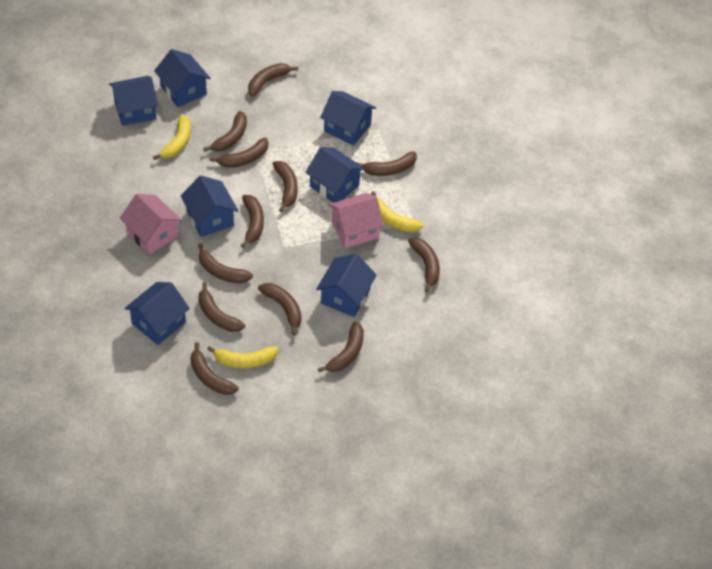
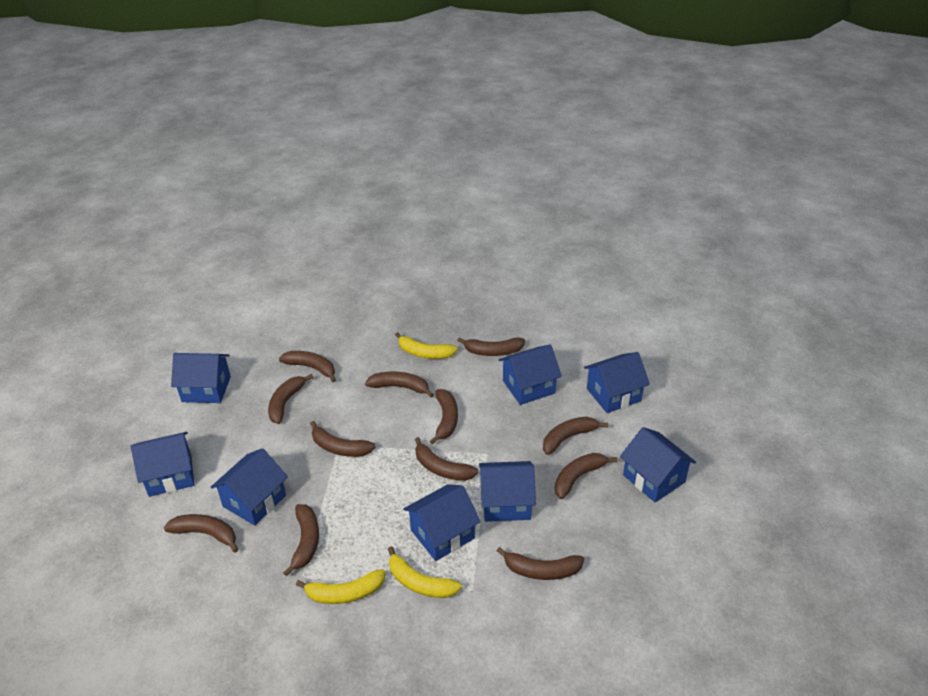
blue house: 7 -> 8
pink house: 2 -> 0

